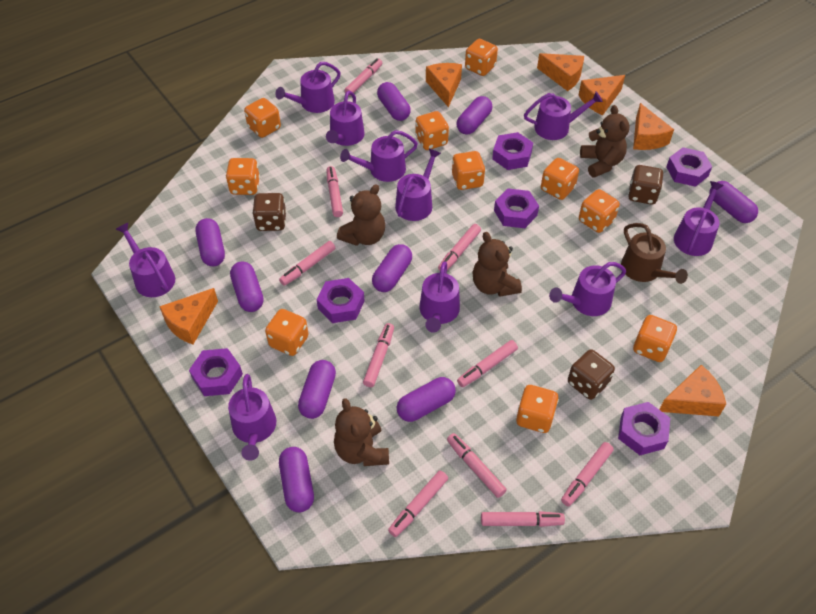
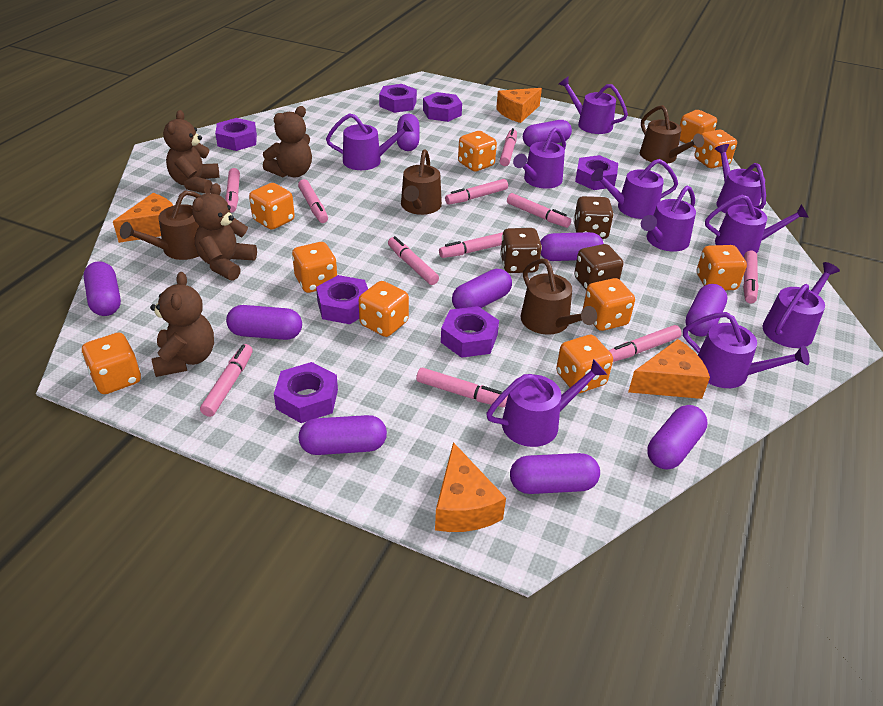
brown watering can: 1 -> 4
orange cheese: 6 -> 4
pink marker: 10 -> 11
purple capsule: 9 -> 10
purple nut: 6 -> 7

